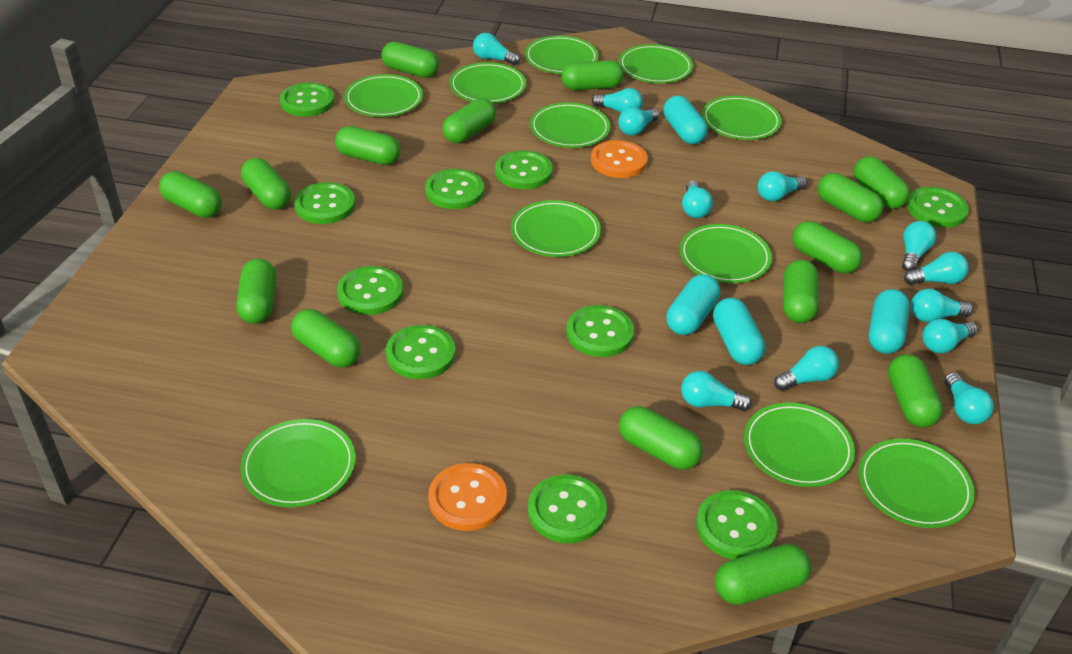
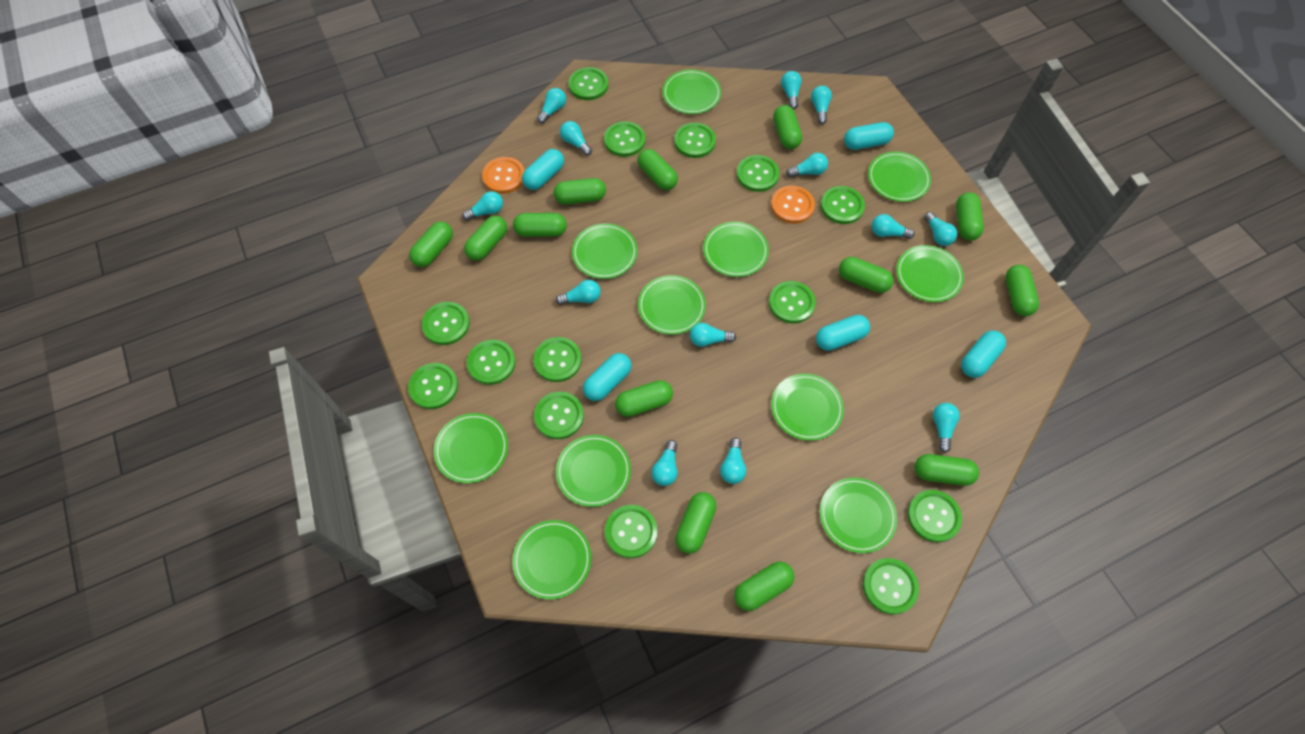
green button: 10 -> 14
green capsule: 15 -> 13
turquoise capsule: 4 -> 5
turquoise light bulb: 12 -> 13

